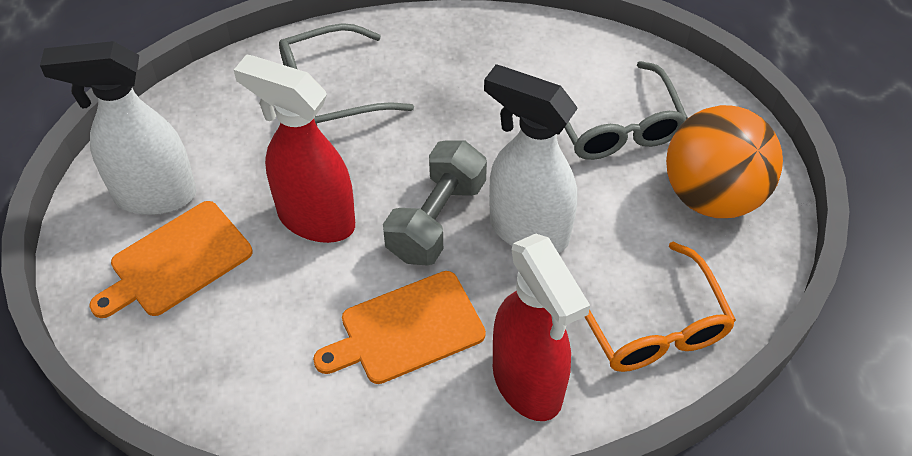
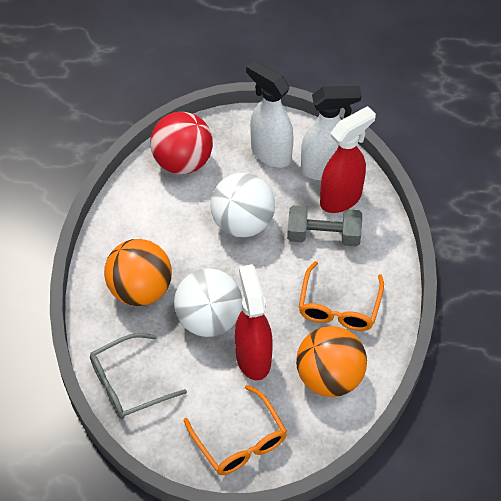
grey glasses: 2 -> 1
orange ball: 1 -> 2
orange cutting board: 2 -> 0
orange glasses: 1 -> 2
red ball: 0 -> 1
white ball: 0 -> 2

